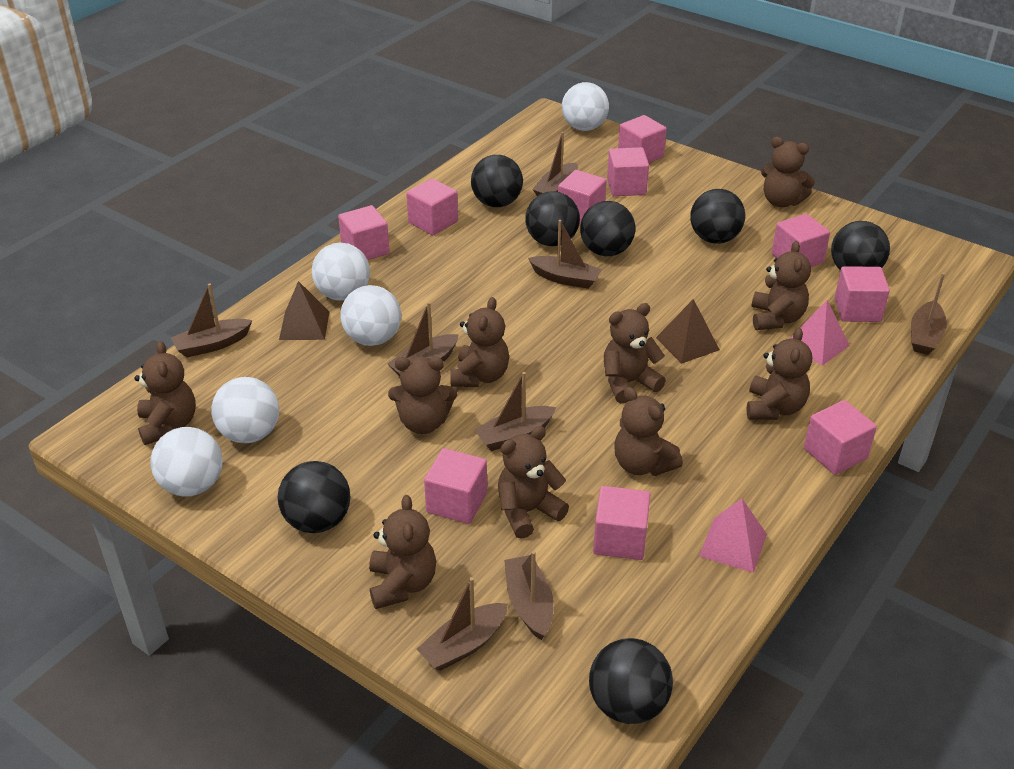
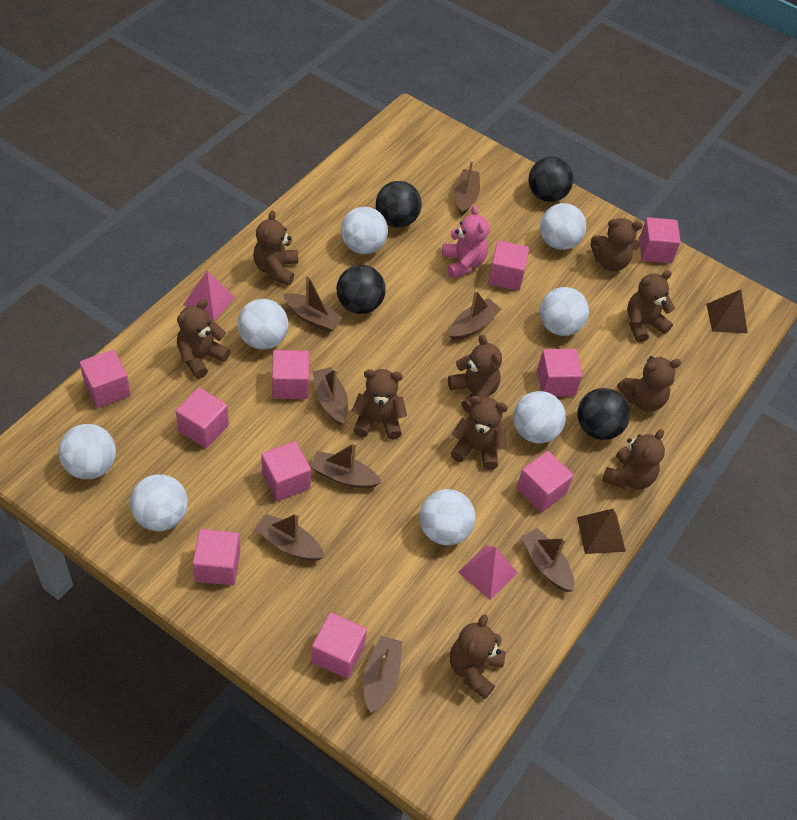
black ball: 7 -> 4
pink teddy bear: 0 -> 1
white ball: 5 -> 8

